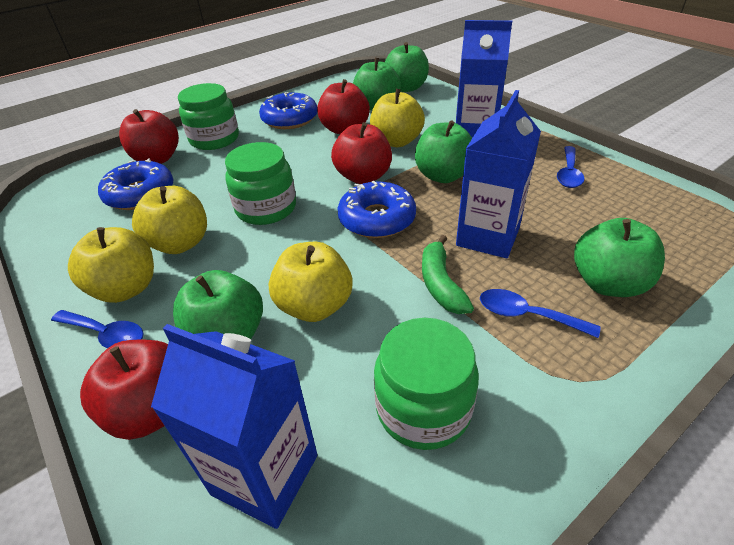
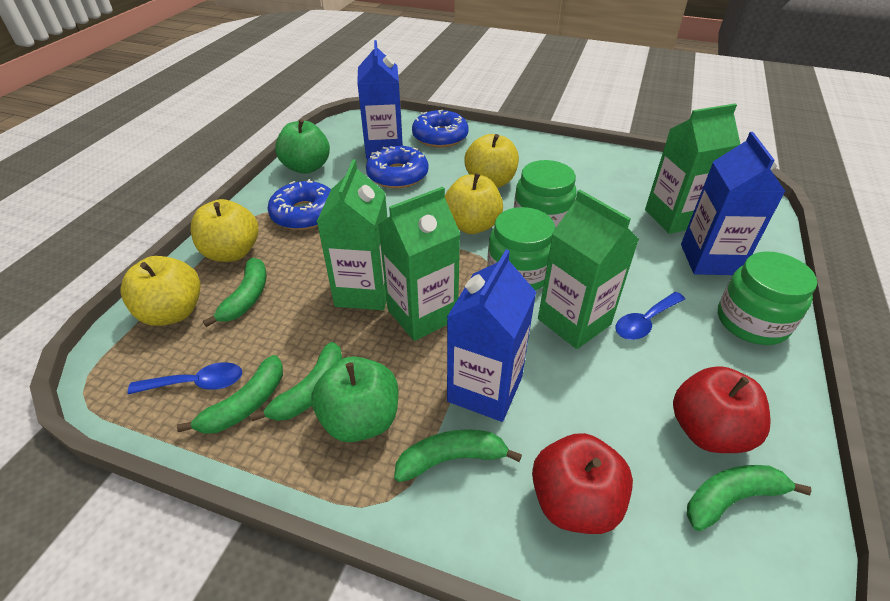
blue spoon: 3 -> 2
green apple: 5 -> 2
green banana: 1 -> 5
green carton: 0 -> 4
red apple: 4 -> 2

